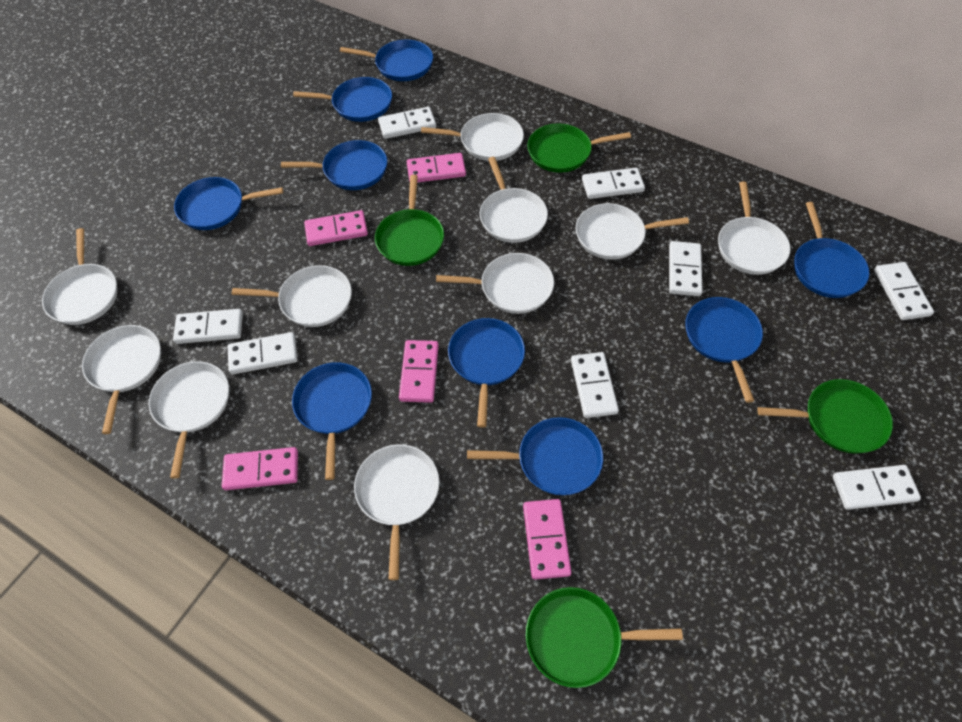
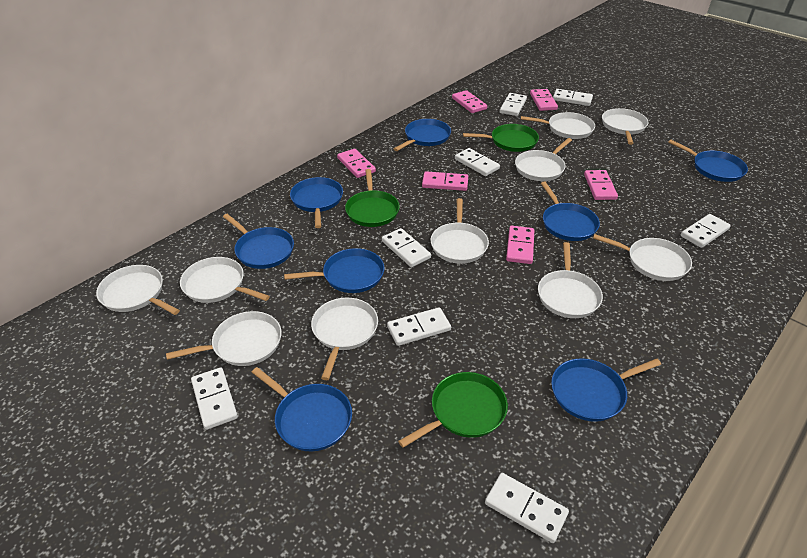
blue pan: 9 -> 8
green pan: 4 -> 3
pink domino: 5 -> 6

